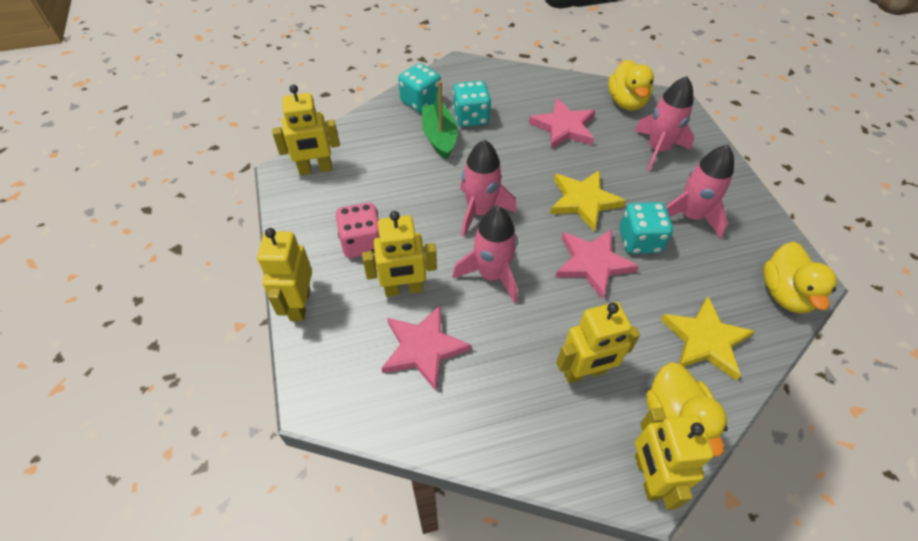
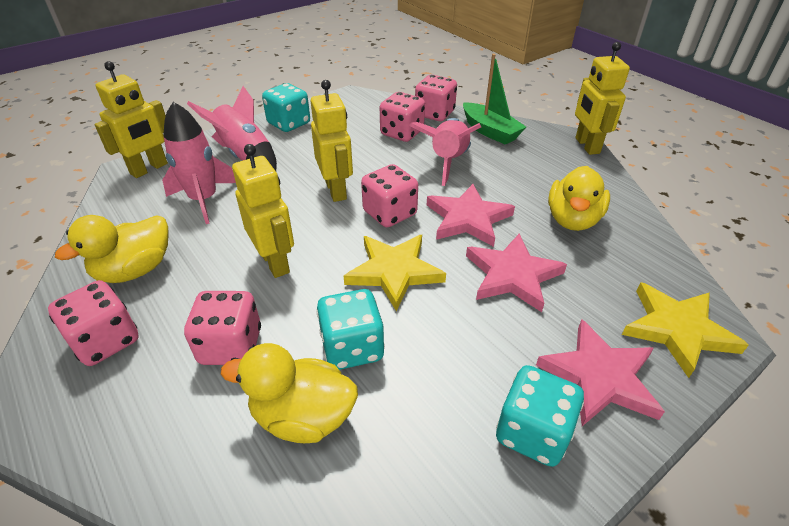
pink dice: 1 -> 5
pink rocket: 4 -> 3
yellow robot: 5 -> 4

